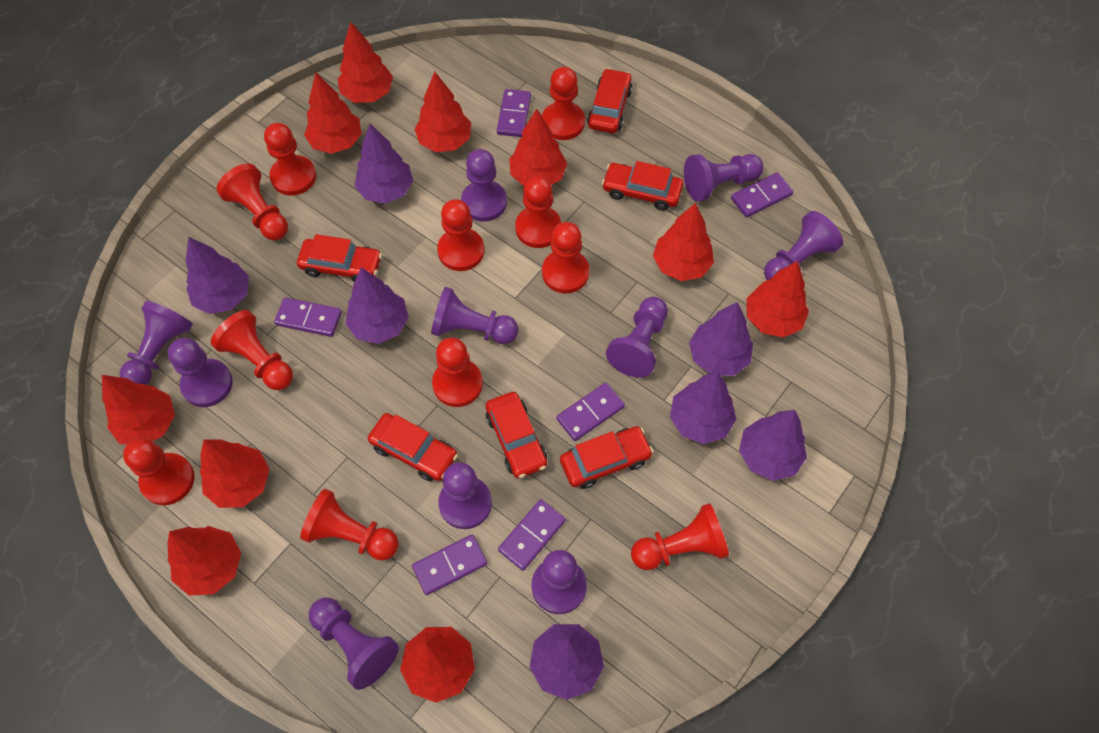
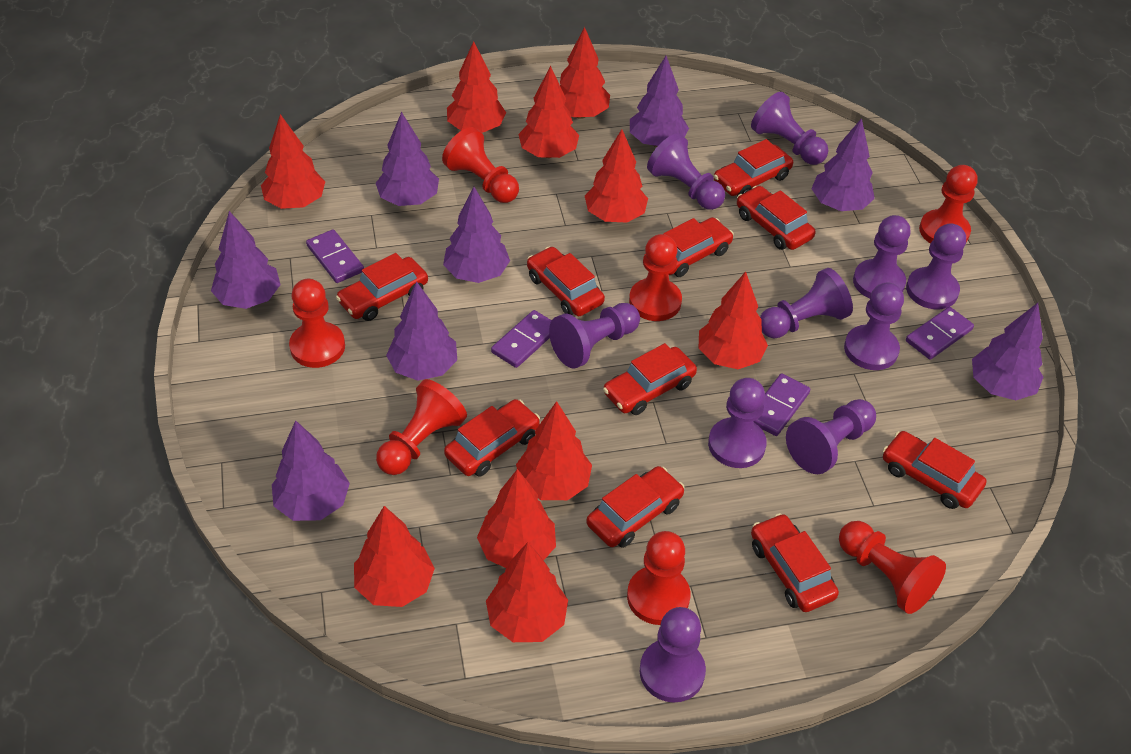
purple domino: 6 -> 4
purple tree: 7 -> 8
red car: 6 -> 10
red pawn: 11 -> 7

